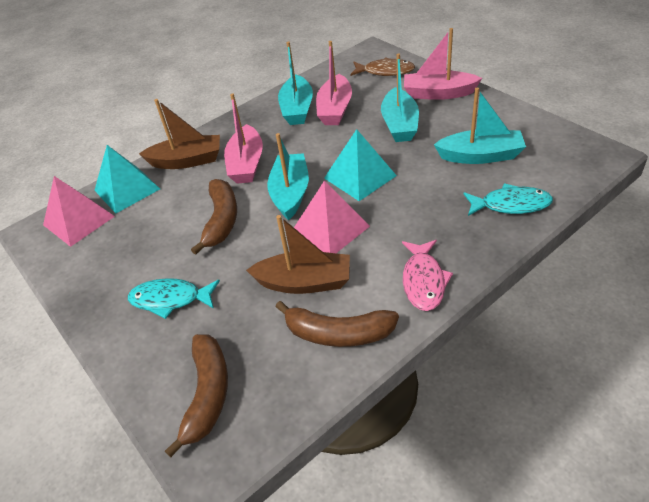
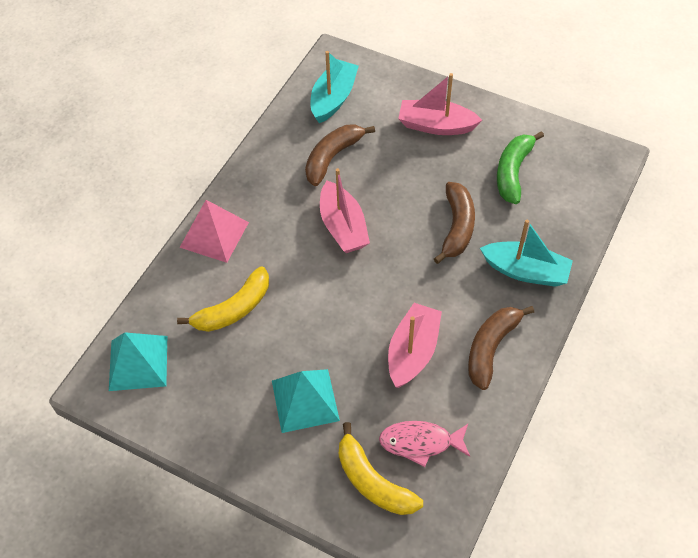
brown boat: 2 -> 0
brown fish: 1 -> 0
green banana: 0 -> 1
pink pyramid: 2 -> 1
turquoise boat: 4 -> 2
turquoise fish: 2 -> 0
yellow banana: 0 -> 2

